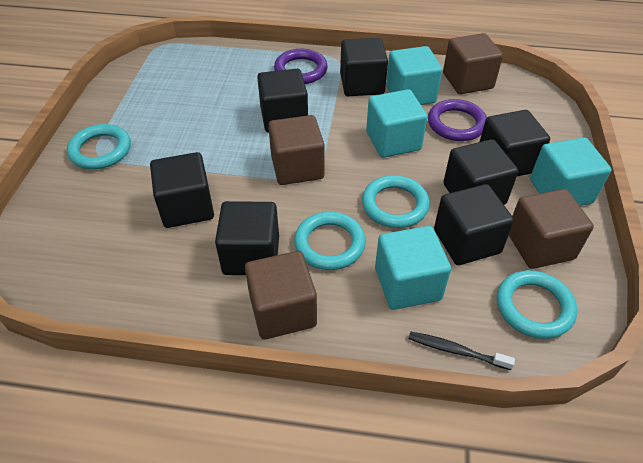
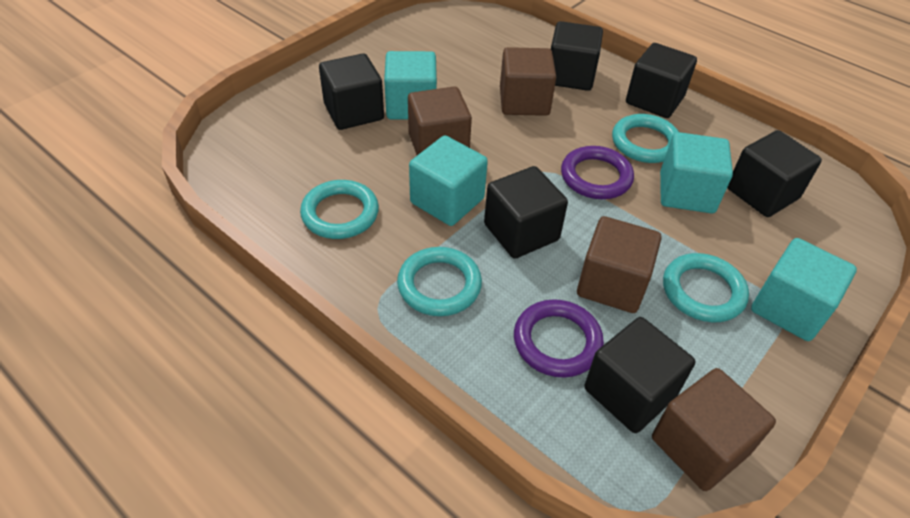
black cube: 7 -> 6
black toothbrush: 1 -> 0

